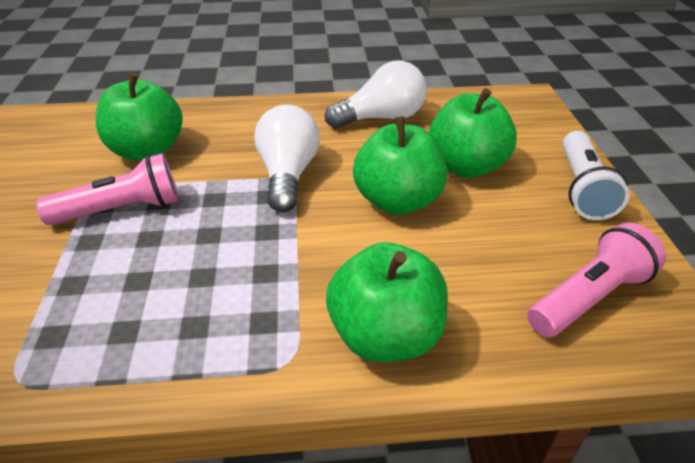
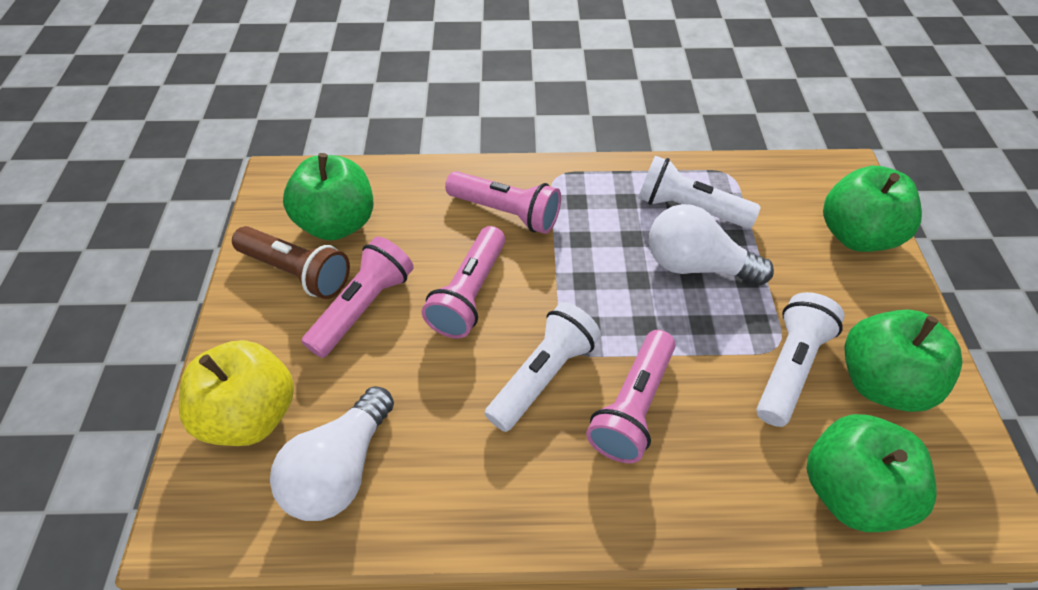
brown flashlight: 0 -> 1
pink flashlight: 2 -> 4
white flashlight: 1 -> 3
yellow apple: 0 -> 1

